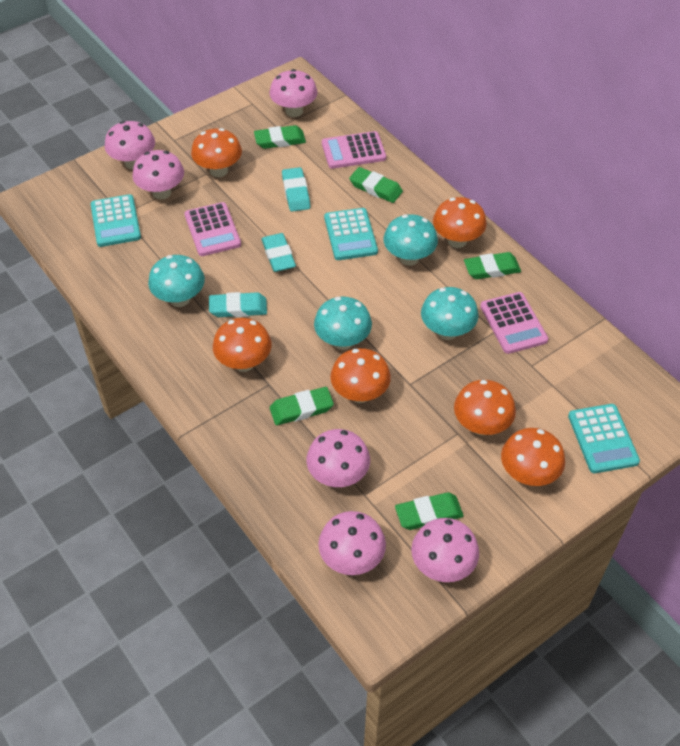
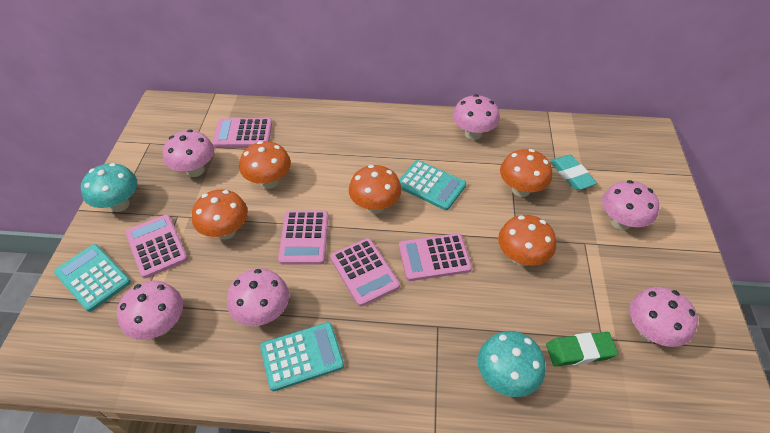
green eraser: 5 -> 1
orange mushroom: 6 -> 5
pink calculator: 3 -> 5
turquoise eraser: 3 -> 1
turquoise mushroom: 4 -> 2

